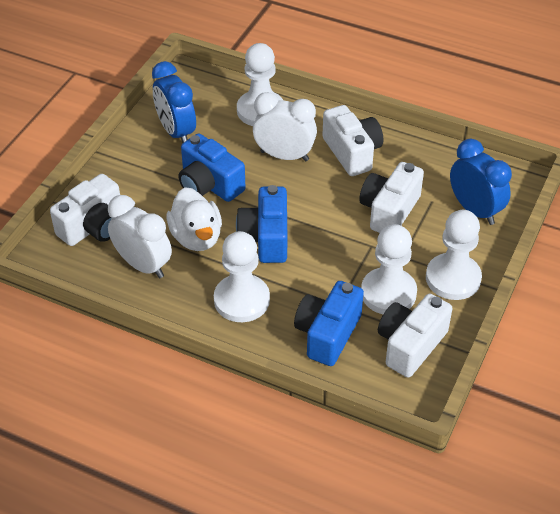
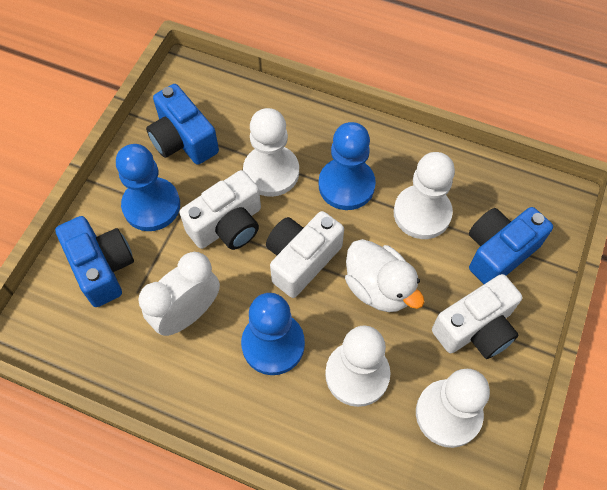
blue clock: 2 -> 0
blue pawn: 0 -> 3
white camera: 4 -> 3
white clock: 2 -> 1

